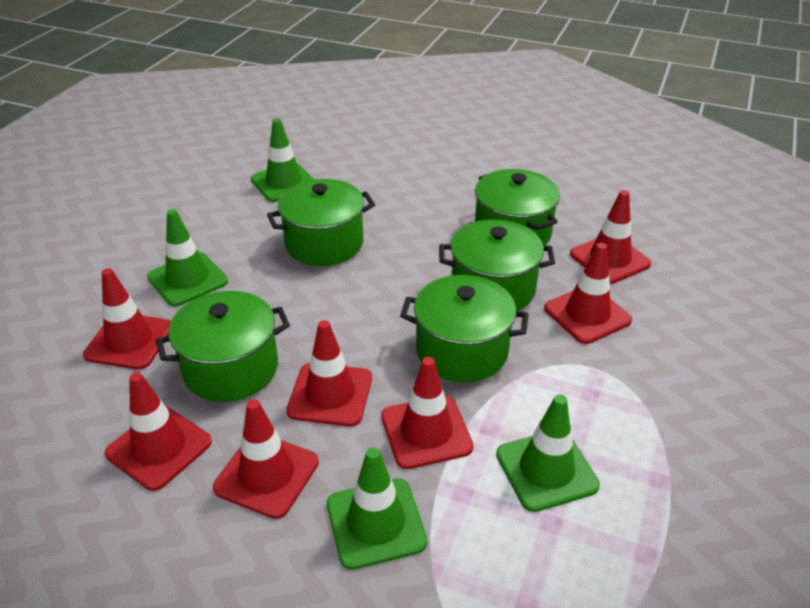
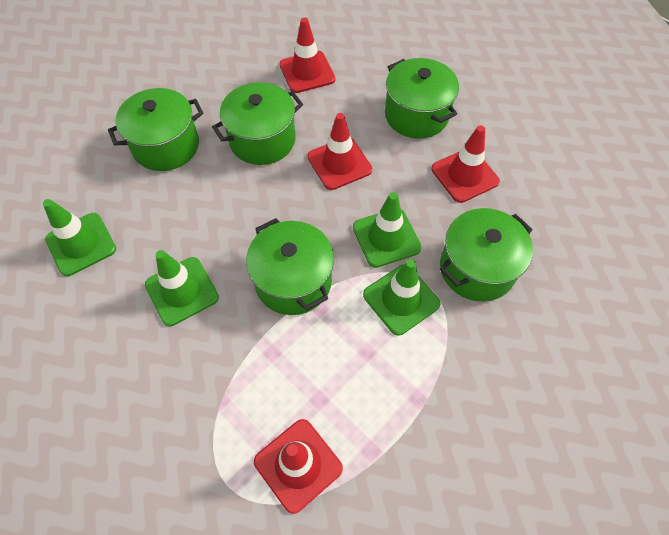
red traffic cone: 7 -> 4

